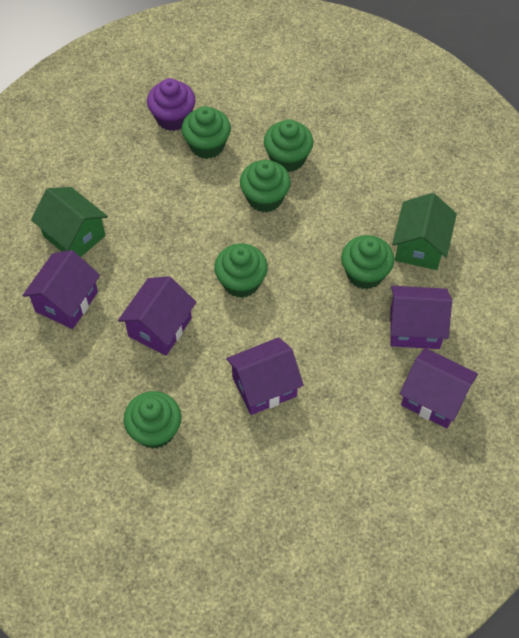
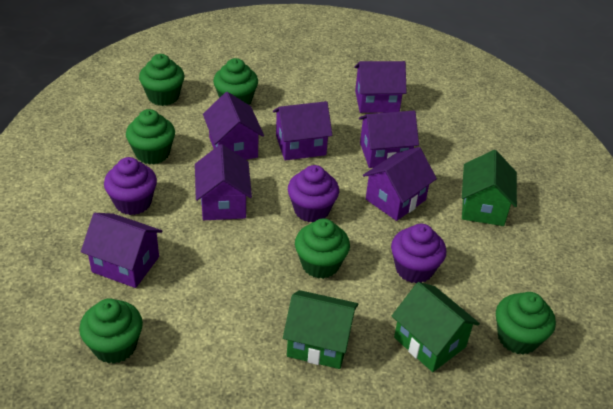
green house: 2 -> 3
purple cupcake: 1 -> 3
purple house: 5 -> 7

